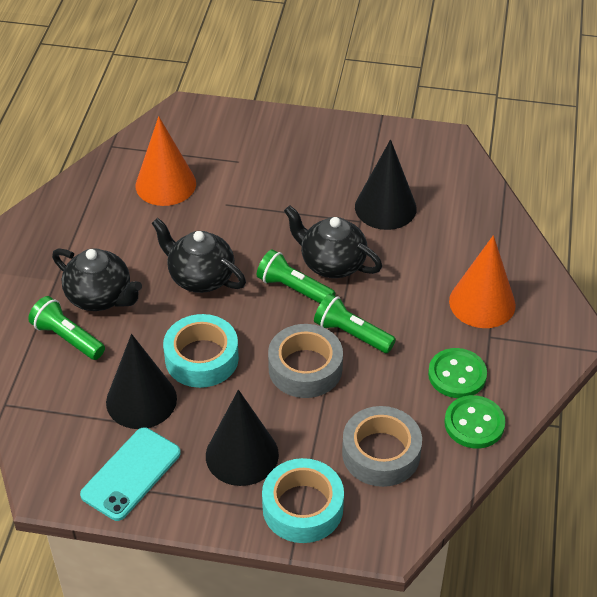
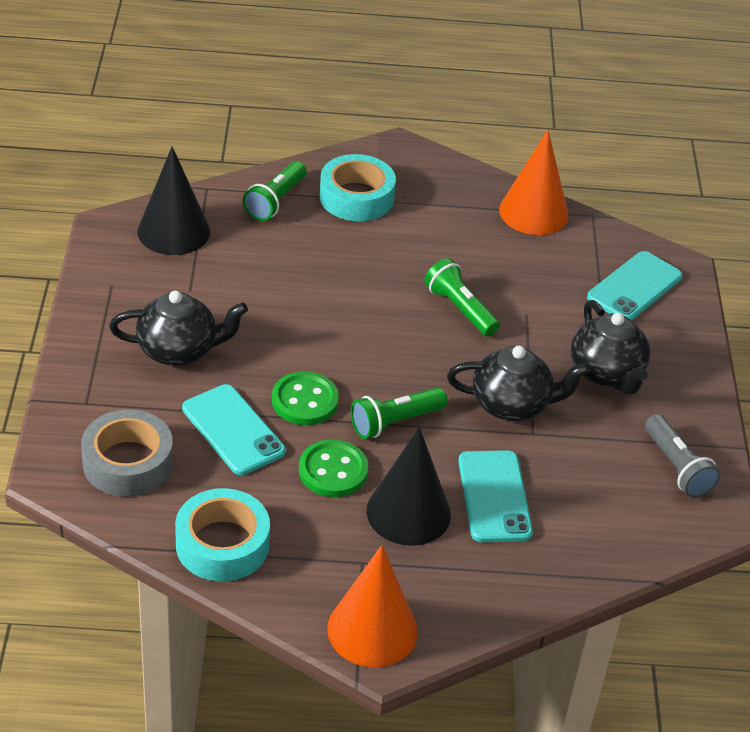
black cone: 3 -> 2
grey flashlight: 0 -> 1
grey tape: 2 -> 1
turquoise phone: 1 -> 3

